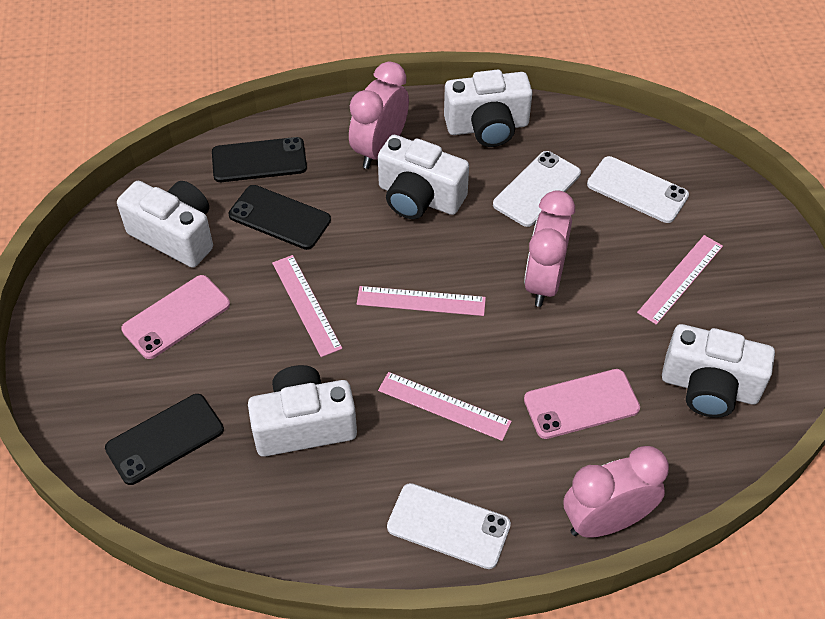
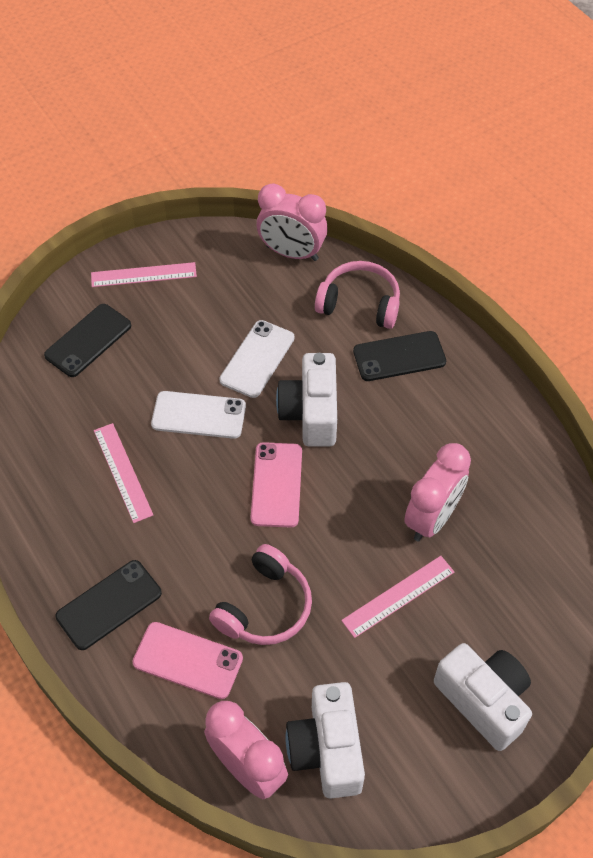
pink headphones: 0 -> 2
pink ruler: 4 -> 3
white camera: 5 -> 3
white phone: 3 -> 2

